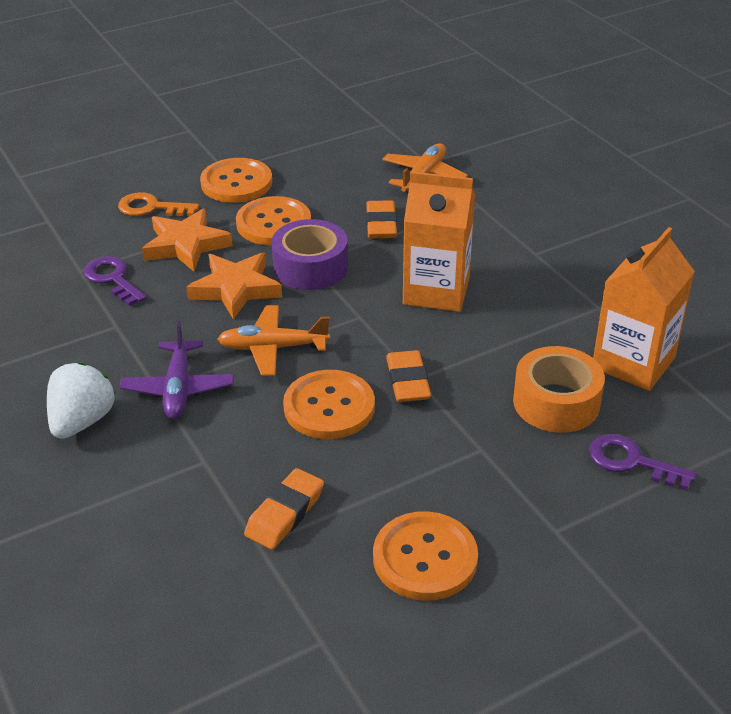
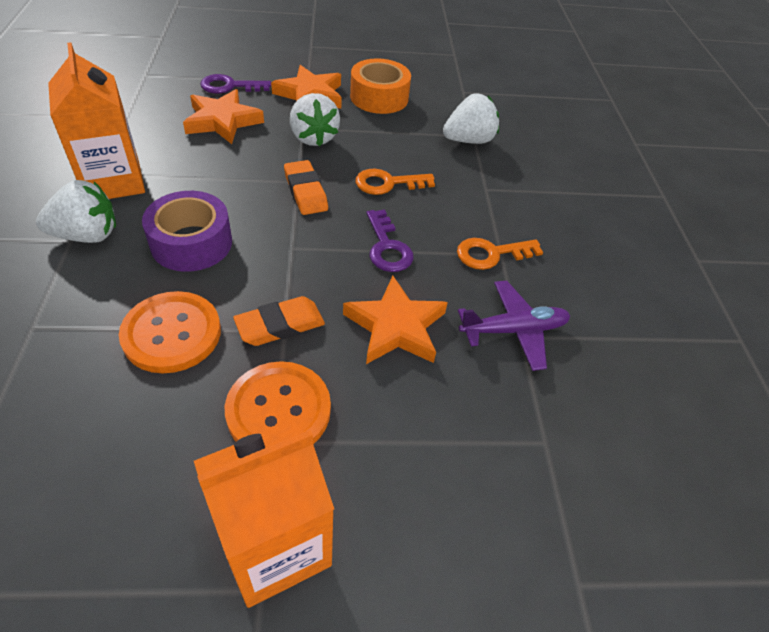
orange button: 4 -> 2
orange eraser: 3 -> 2
orange key: 1 -> 2
orange plane: 2 -> 0
orange star: 2 -> 3
white strawberry: 1 -> 3

